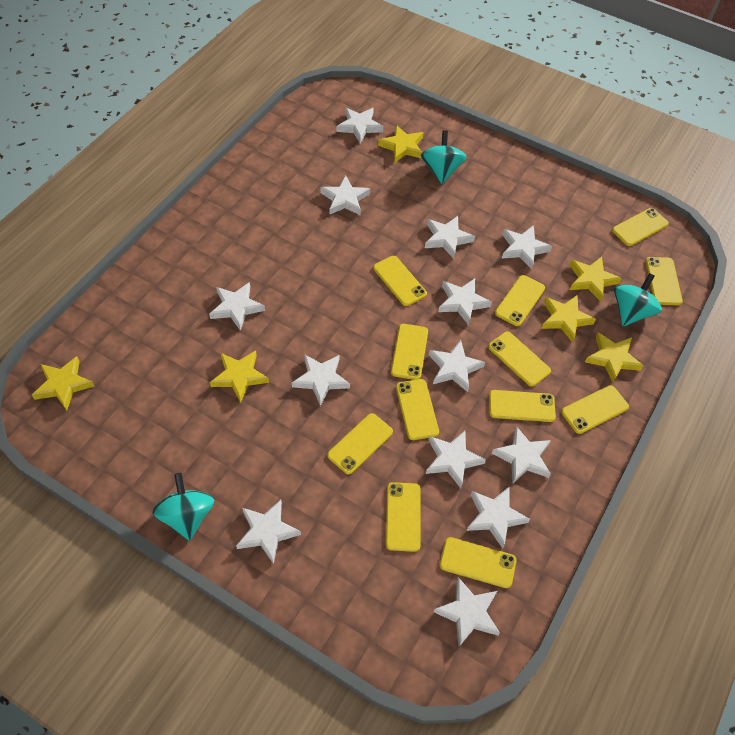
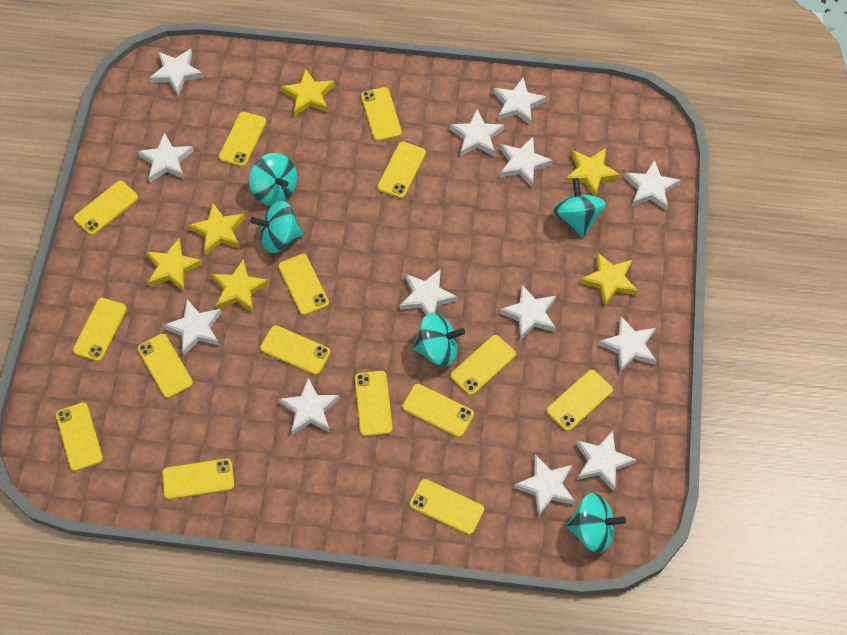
turquoise spinning top: 3 -> 5
yellow phone: 12 -> 15

